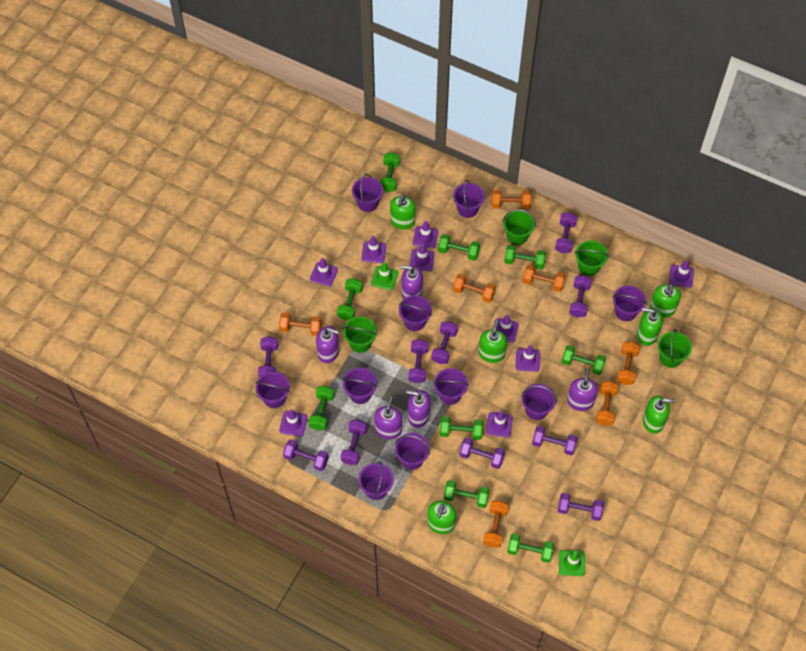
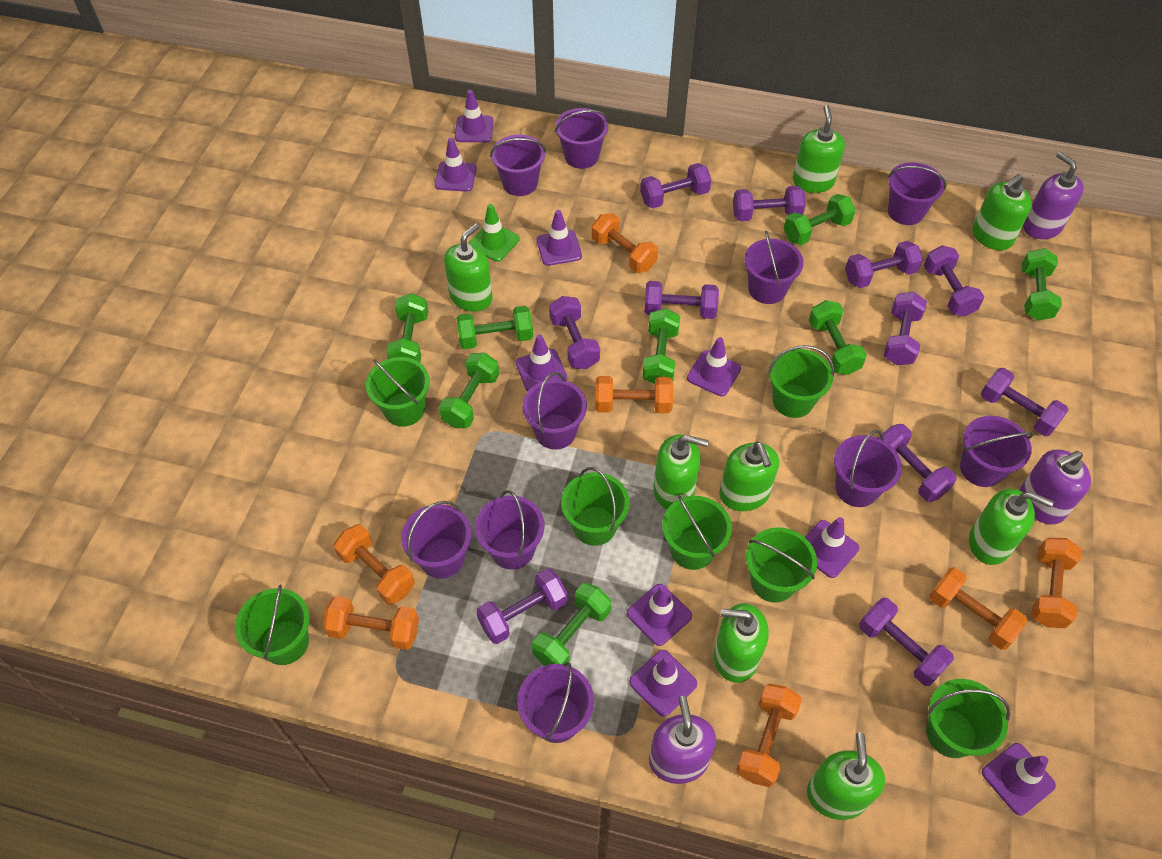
green bucket: 4 -> 7
green dumbbell: 9 -> 8
green soap dispenser: 6 -> 8
green traffic cone: 2 -> 1
purple dumbbell: 10 -> 11
purple soap dispenser: 5 -> 3

